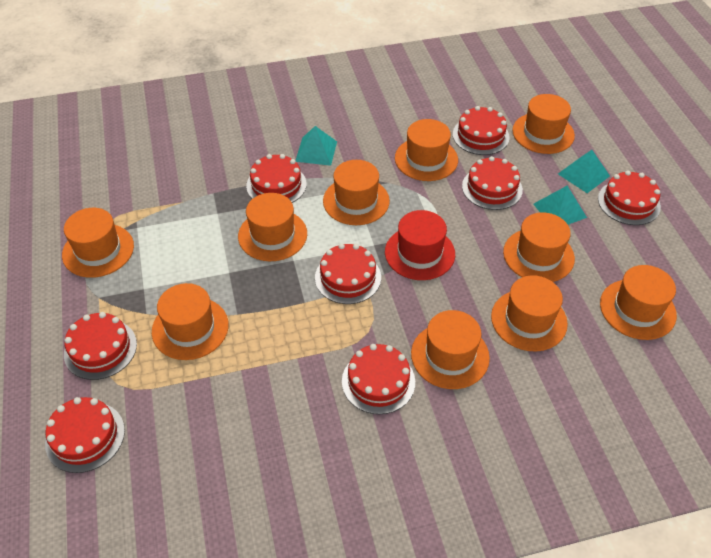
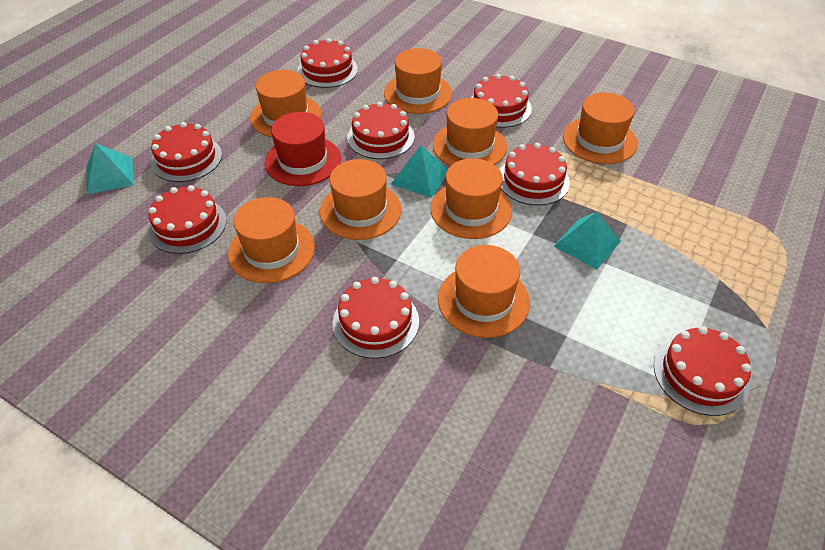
orange hat: 10 -> 8

